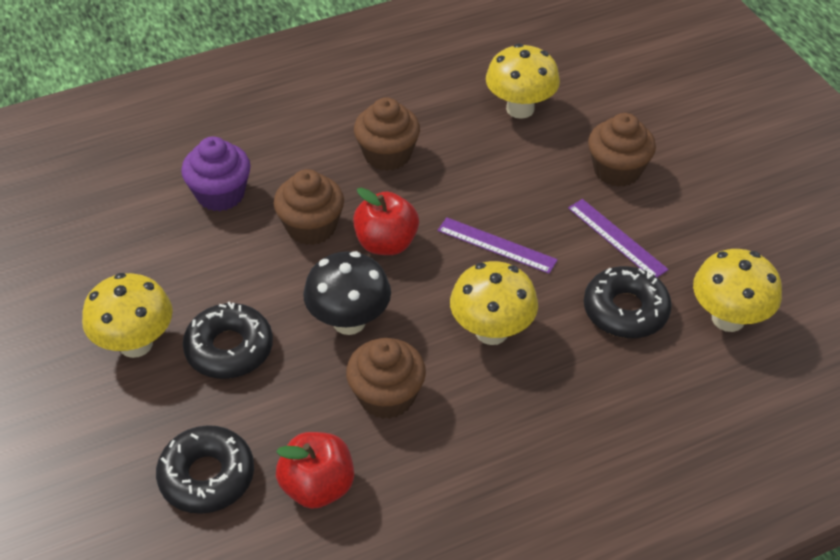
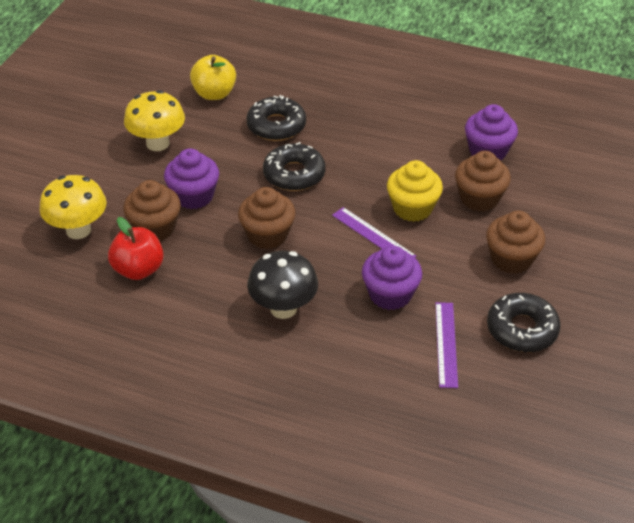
purple cupcake: 1 -> 3
red apple: 2 -> 1
yellow apple: 0 -> 1
yellow cupcake: 0 -> 1
yellow mushroom: 4 -> 2

